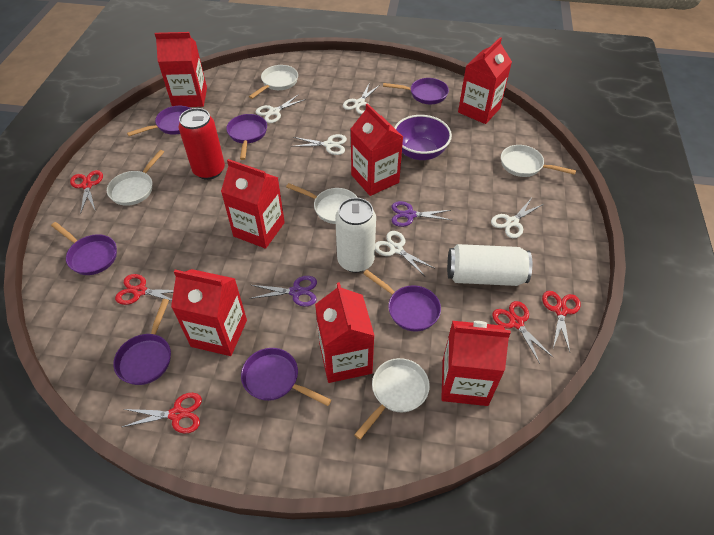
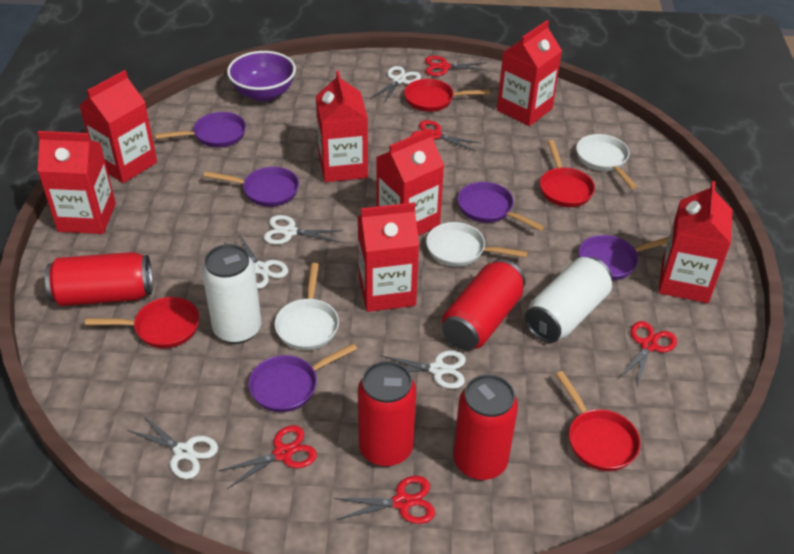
purple pan: 7 -> 5
purple scissors: 2 -> 0
red can: 1 -> 4
red pan: 0 -> 4
white pan: 5 -> 3

